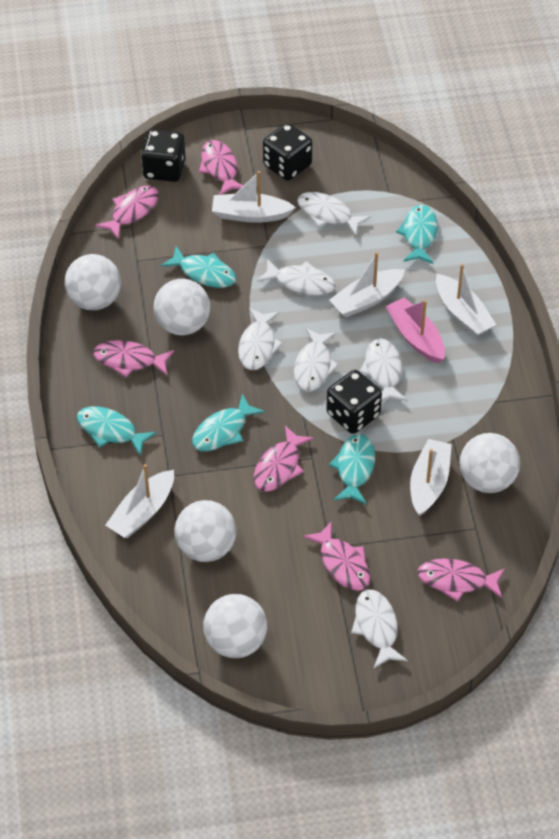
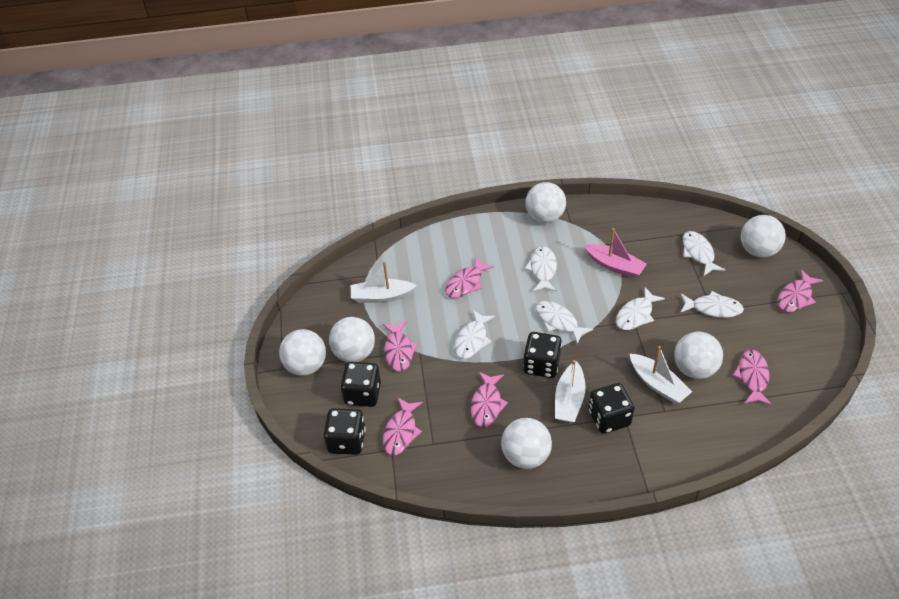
black dice: 3 -> 4
turquoise fish: 5 -> 0
white ball: 5 -> 6
white boat: 5 -> 3

